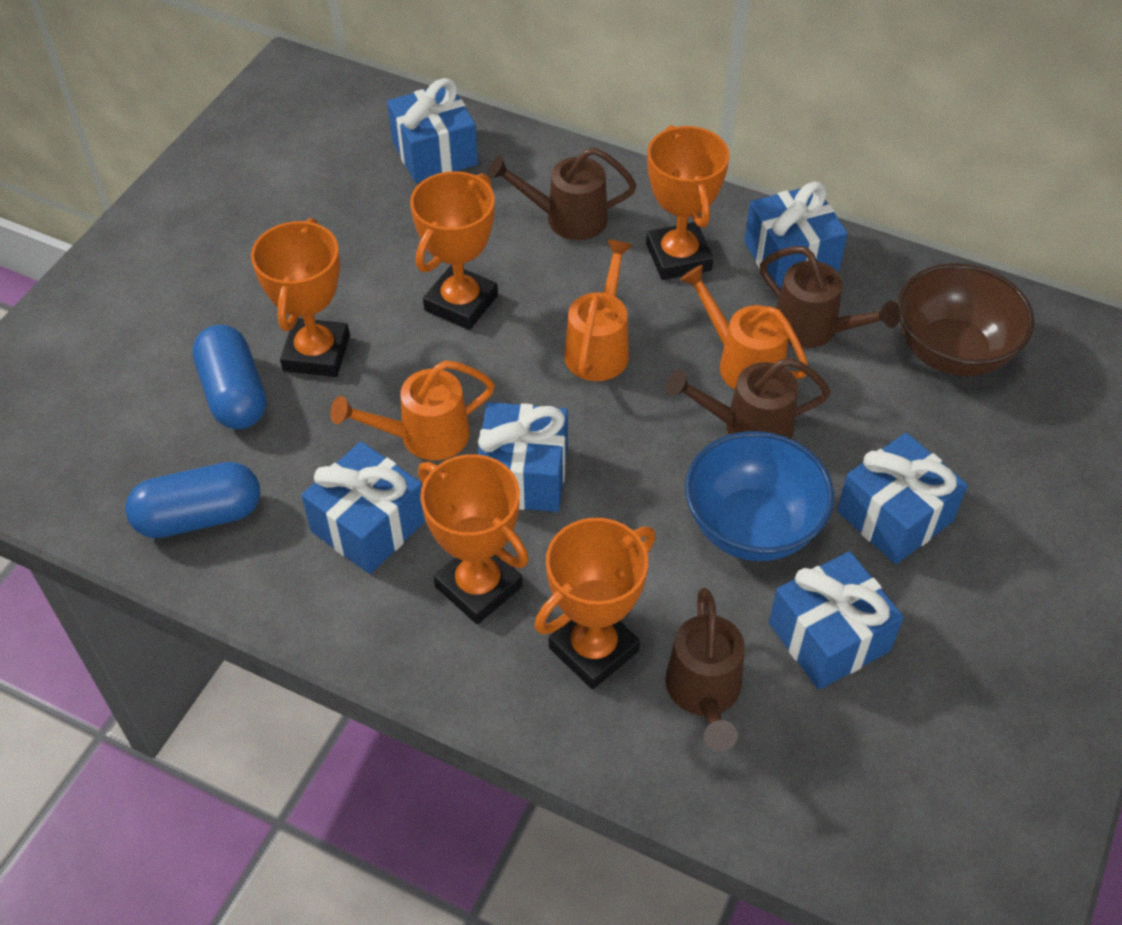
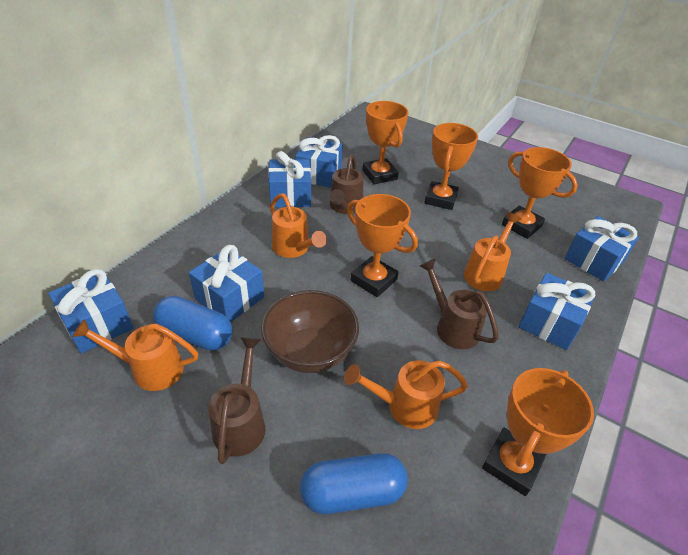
blue bowl: 1 -> 0
brown watering can: 4 -> 3
orange watering can: 3 -> 4

